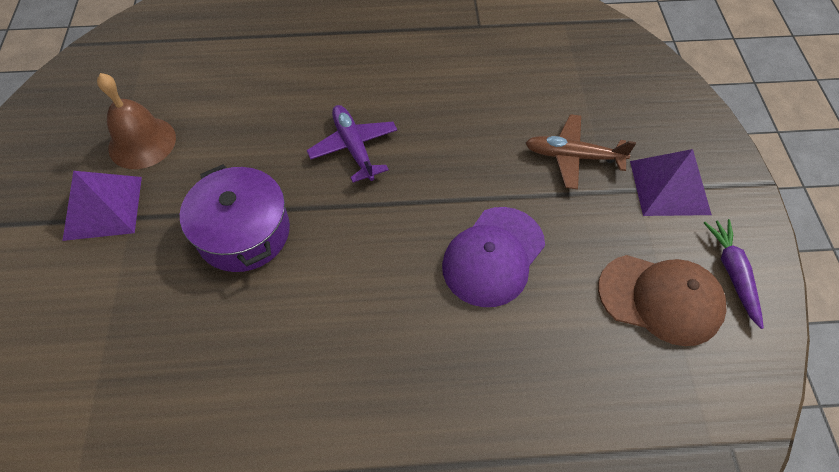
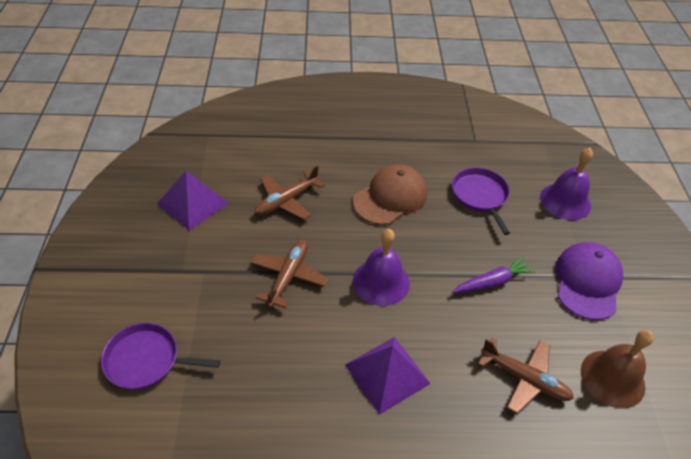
brown plane: 1 -> 3
purple bell: 0 -> 2
purple pan: 0 -> 2
purple plane: 1 -> 0
purple pot: 1 -> 0

